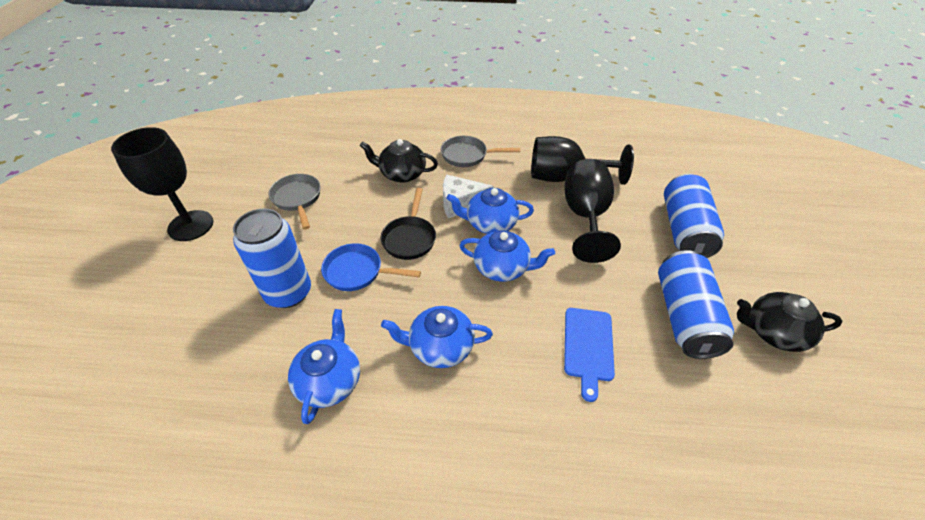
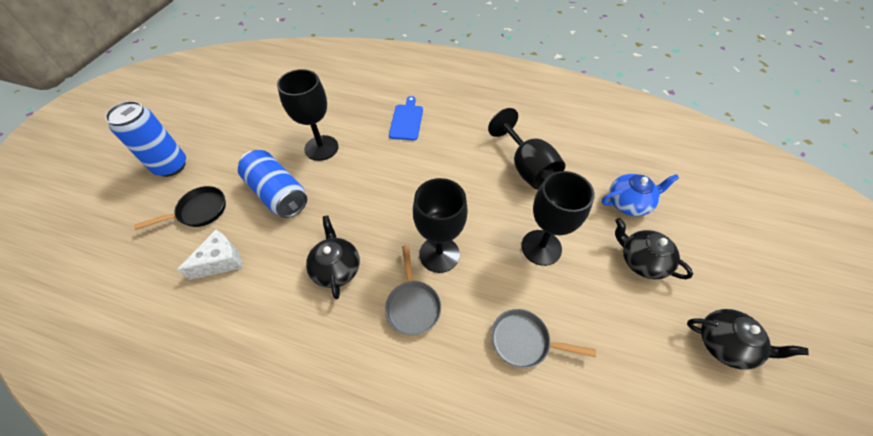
black goblet: 3 -> 4
black teapot: 2 -> 3
blue can: 3 -> 2
blue pan: 1 -> 0
blue teapot: 4 -> 1

